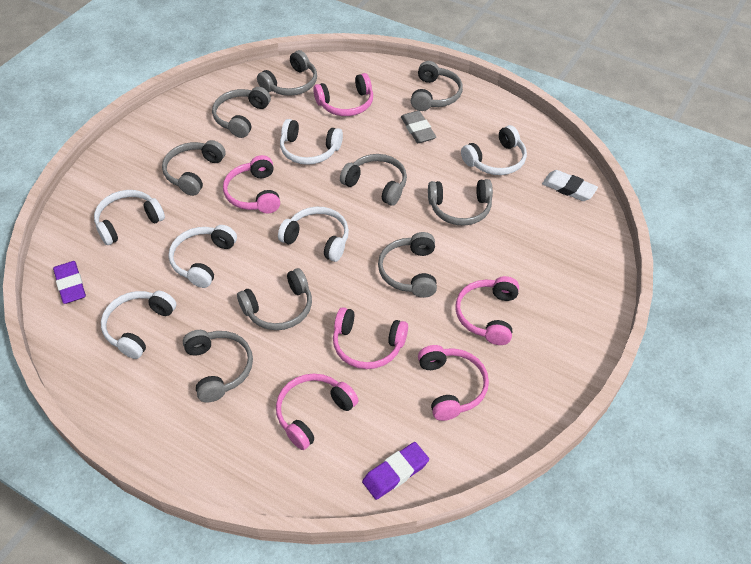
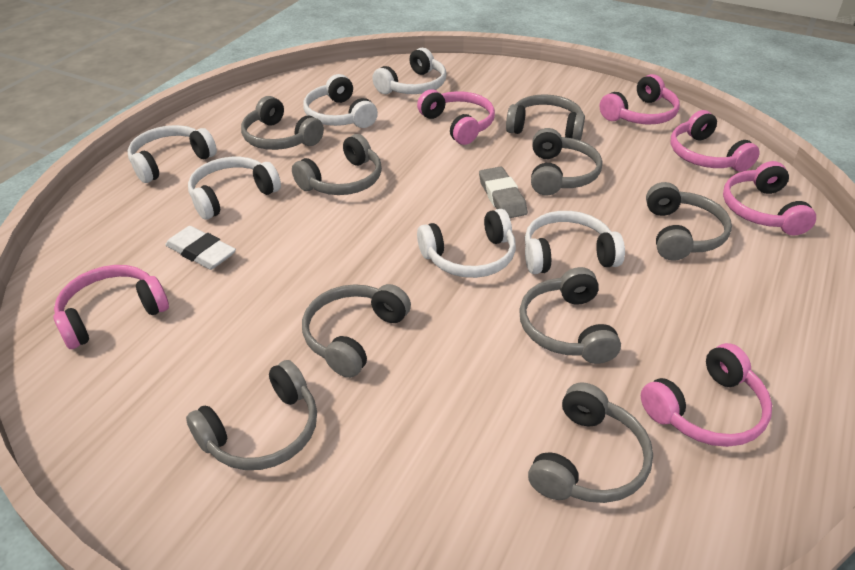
purple eraser: 2 -> 0

